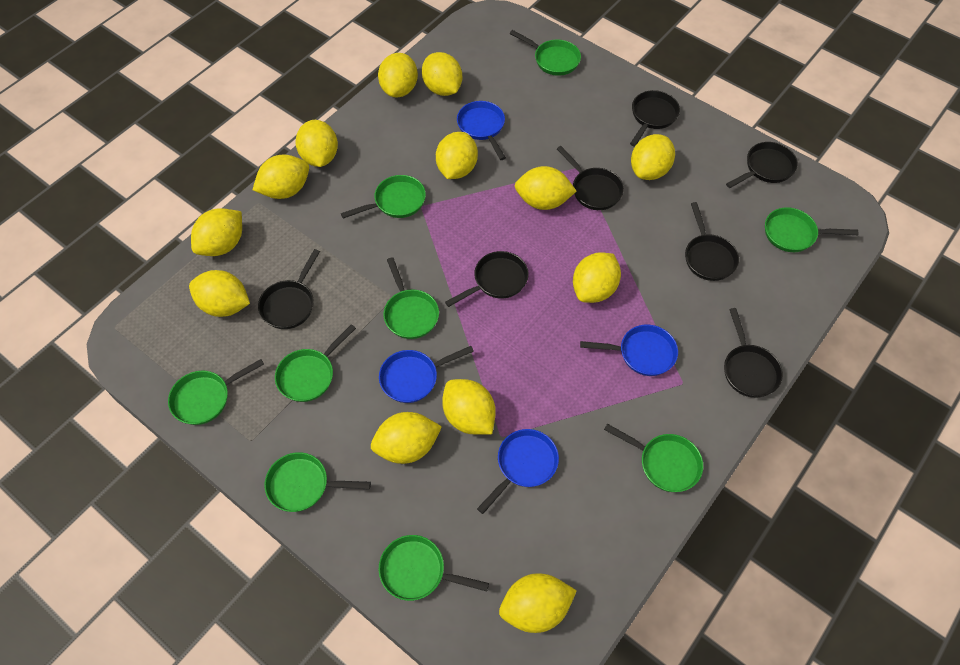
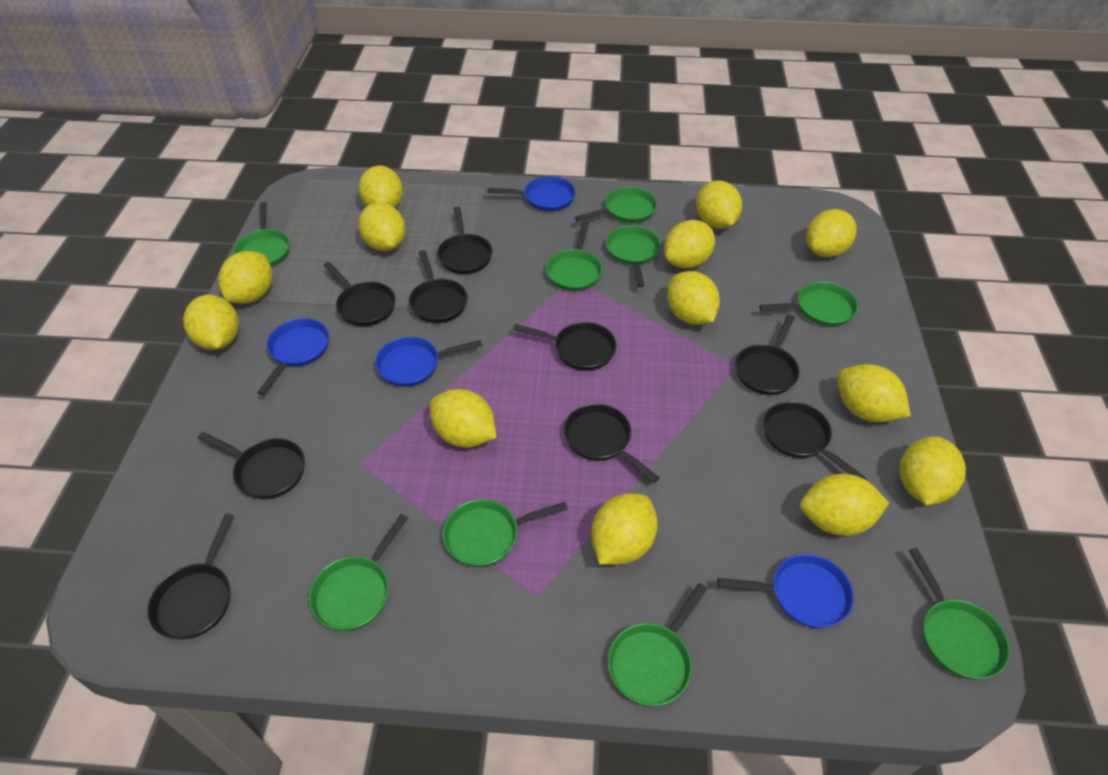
black pan: 7 -> 9

